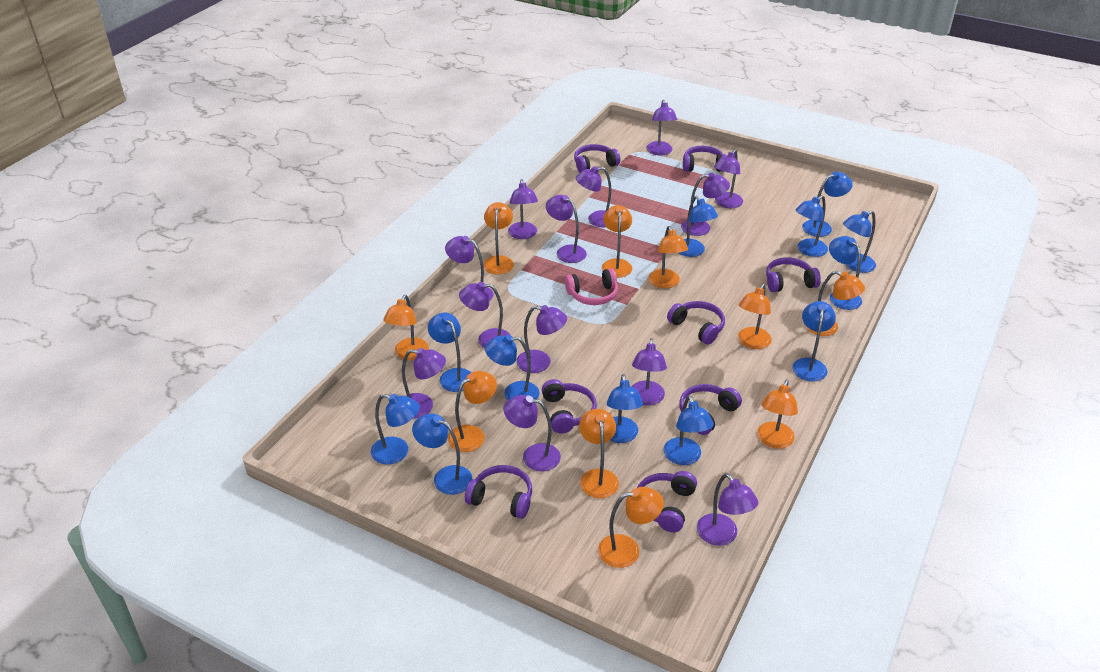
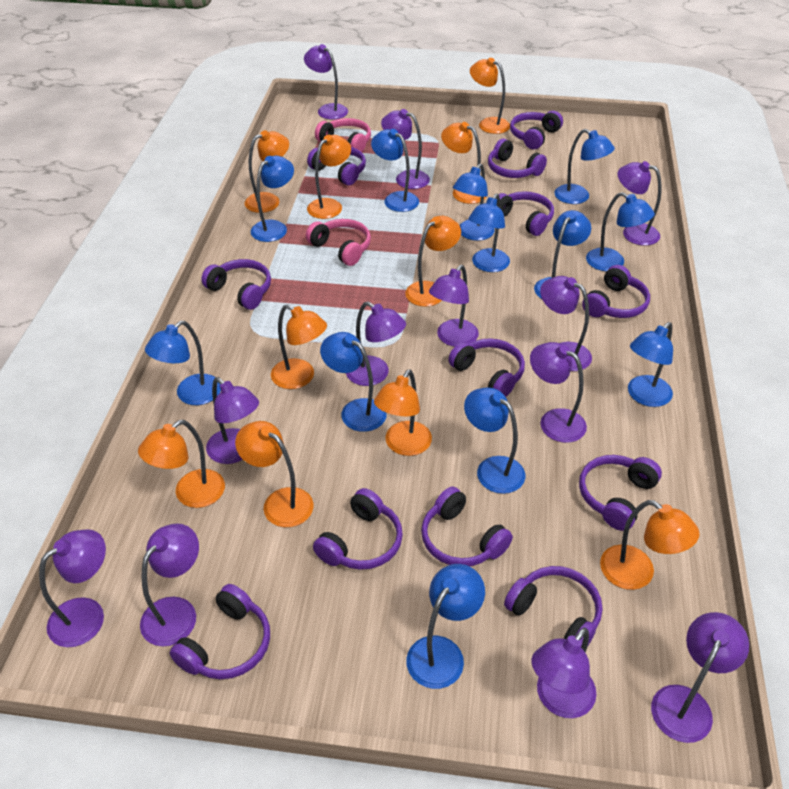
pink headphones: 1 -> 2
purple headphones: 8 -> 12
purple lamp: 13 -> 12

